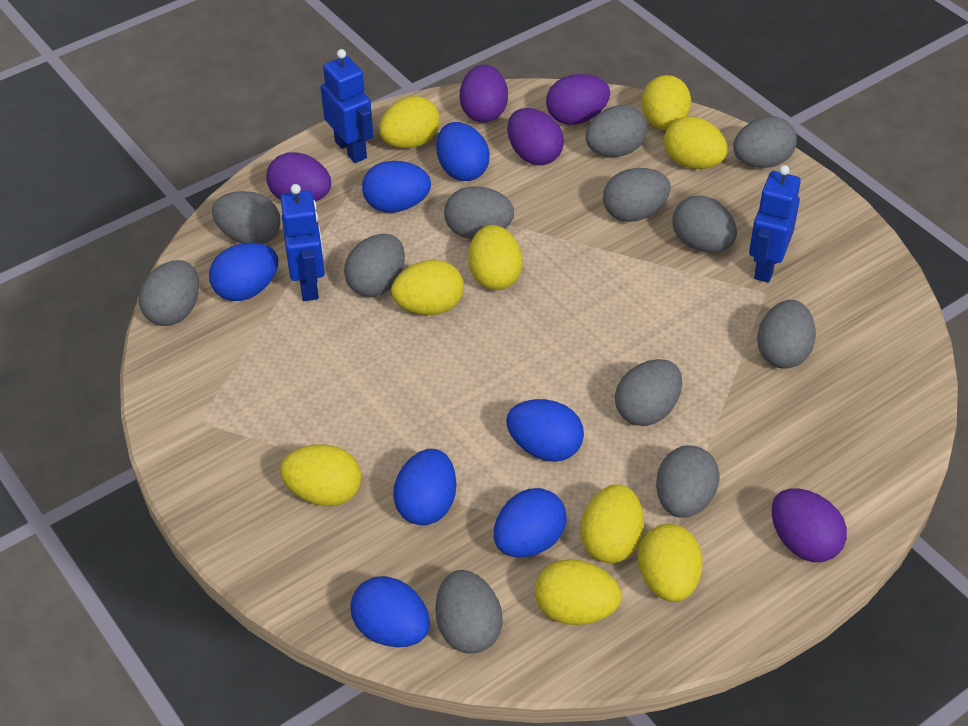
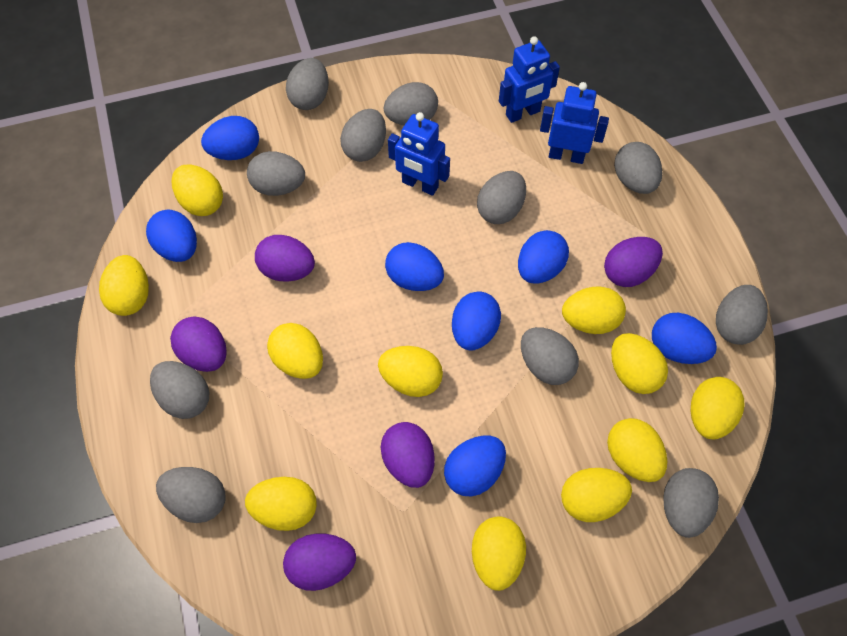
grey egg: 12 -> 11
yellow egg: 9 -> 11

